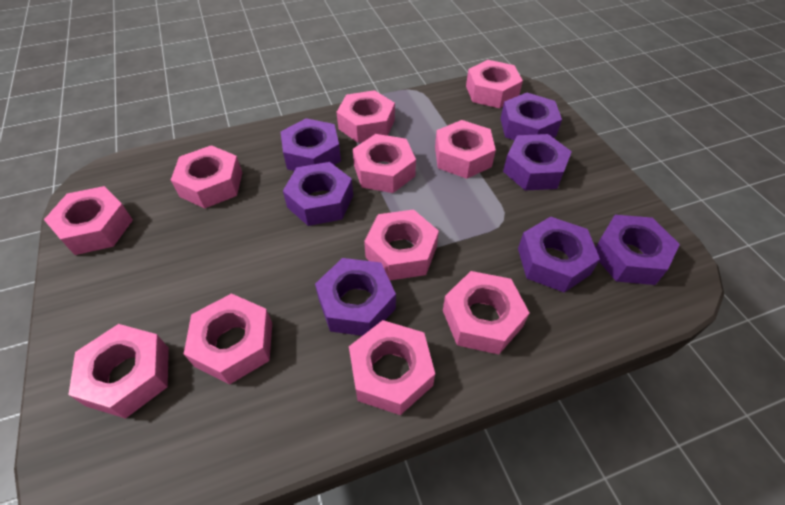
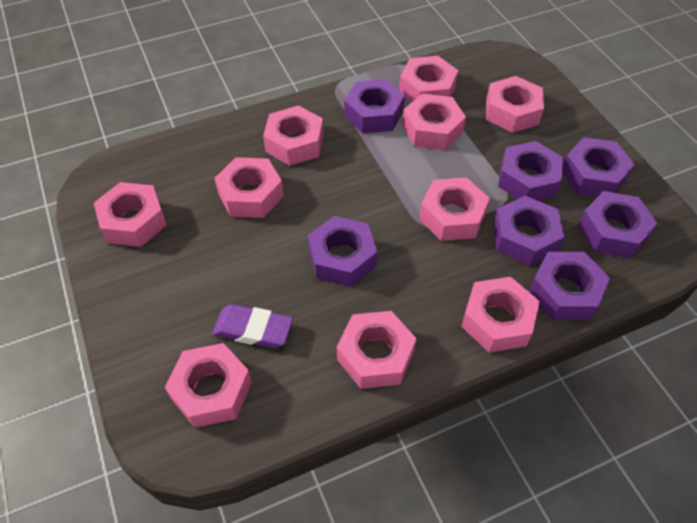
pink nut: 11 -> 10
purple eraser: 0 -> 1

